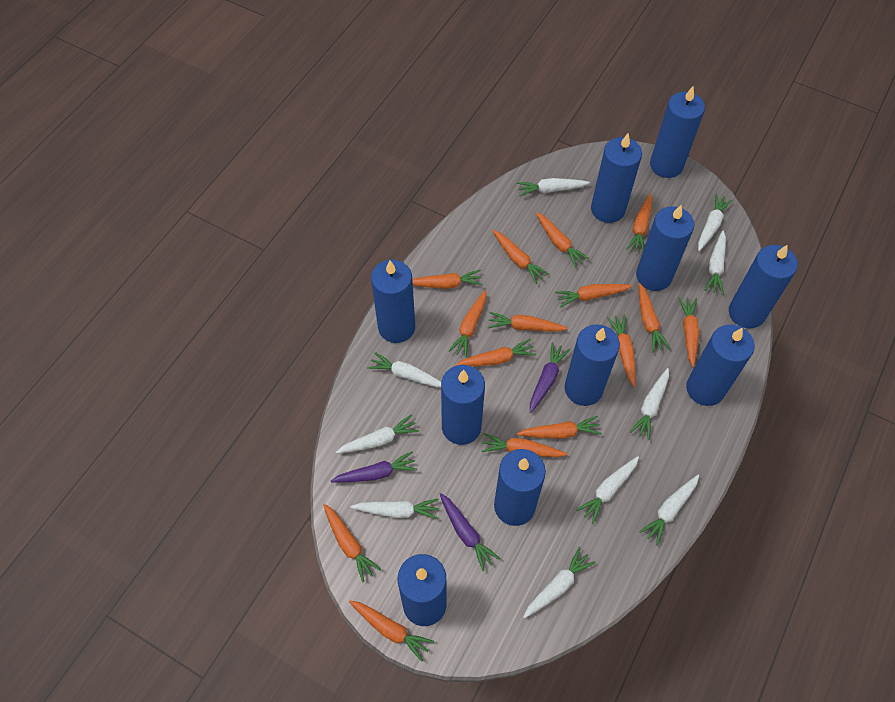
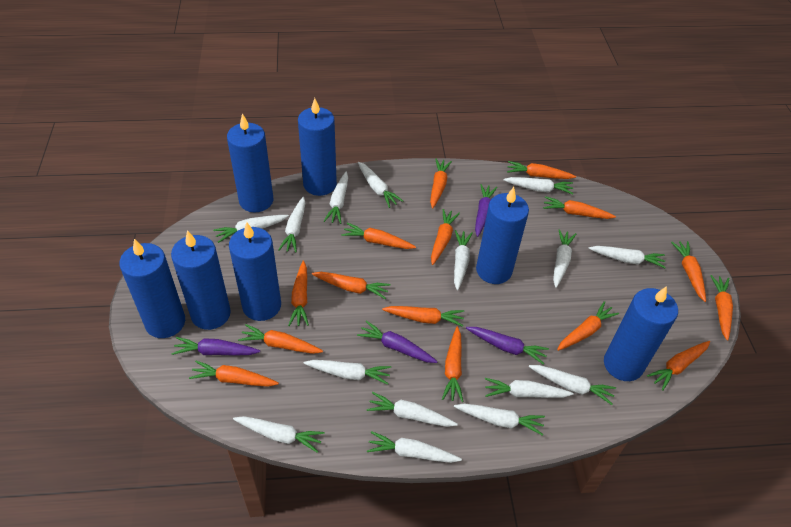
blue candle: 10 -> 7
purple carrot: 3 -> 4
white carrot: 10 -> 15

